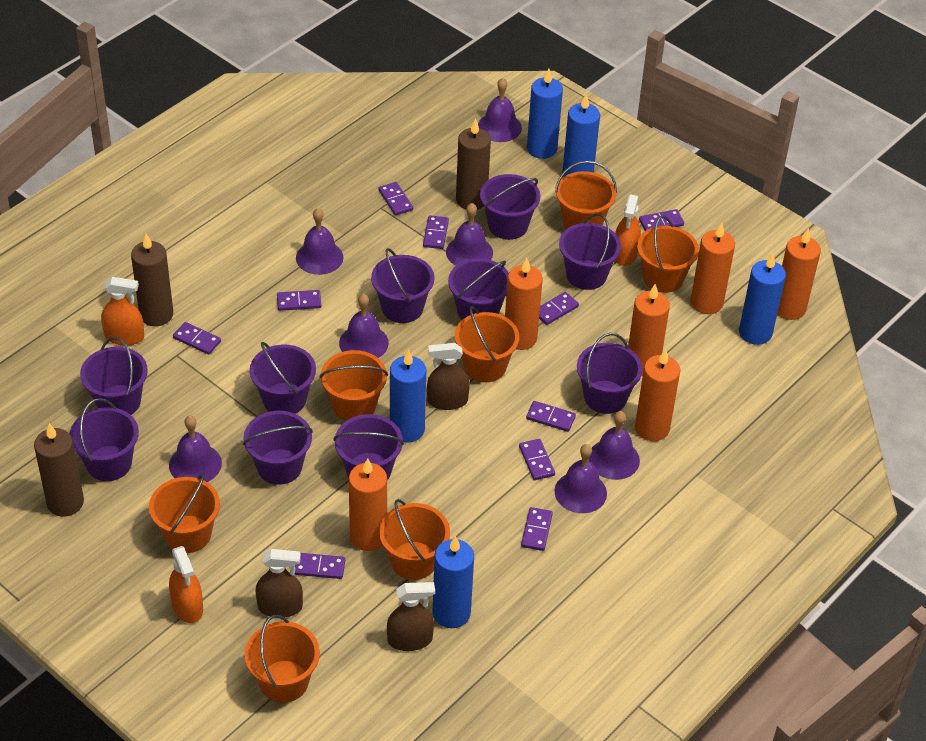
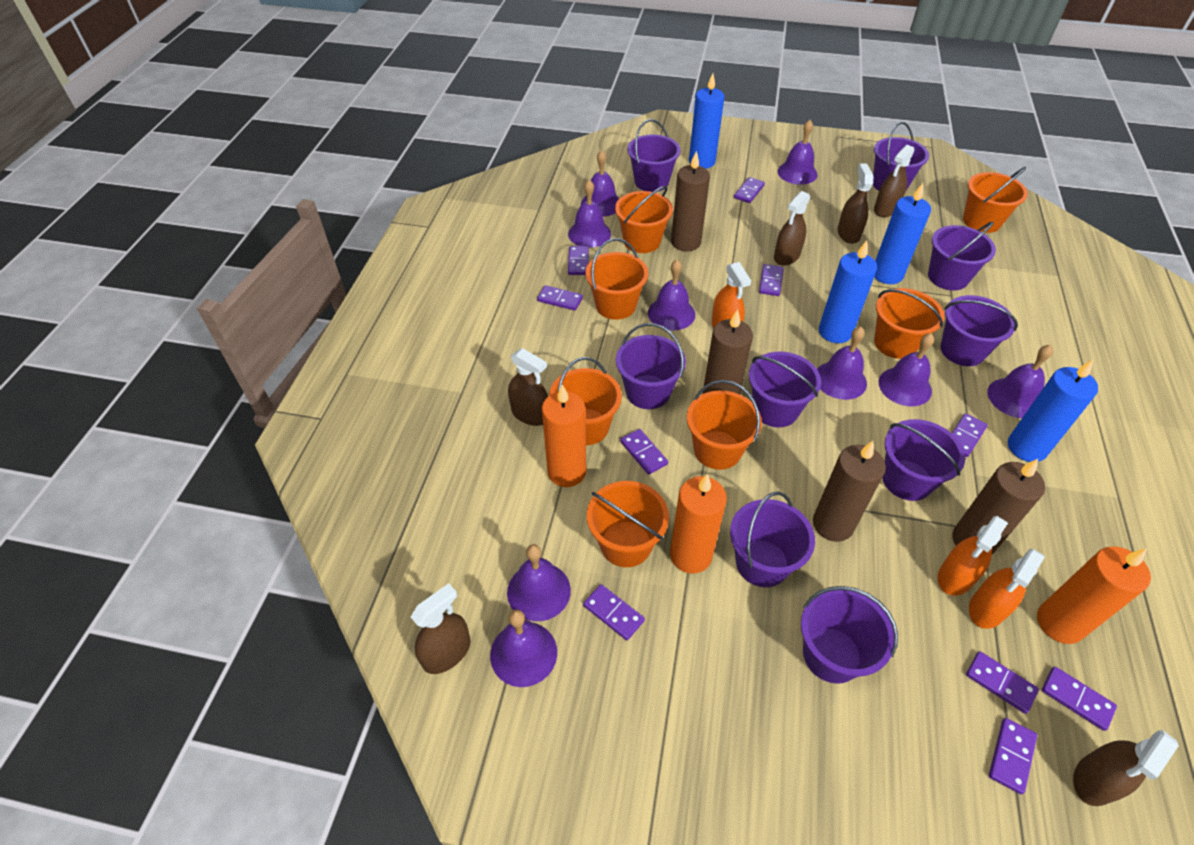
blue candle: 5 -> 4
brown candle: 3 -> 4
brown spray bottle: 3 -> 6
orange candle: 6 -> 3
purple bell: 7 -> 9
purple bucket: 10 -> 9

